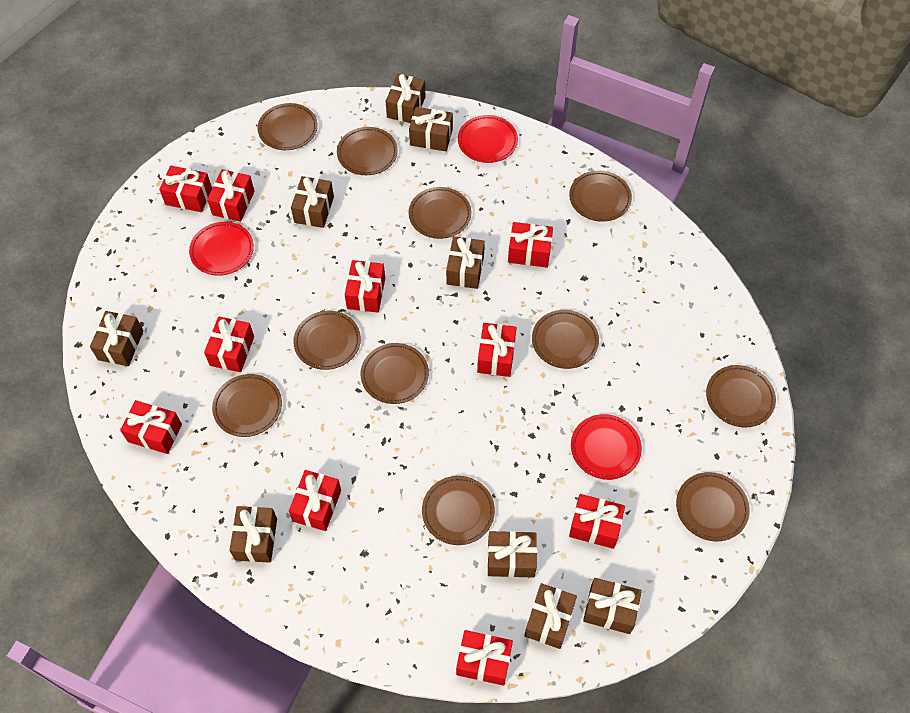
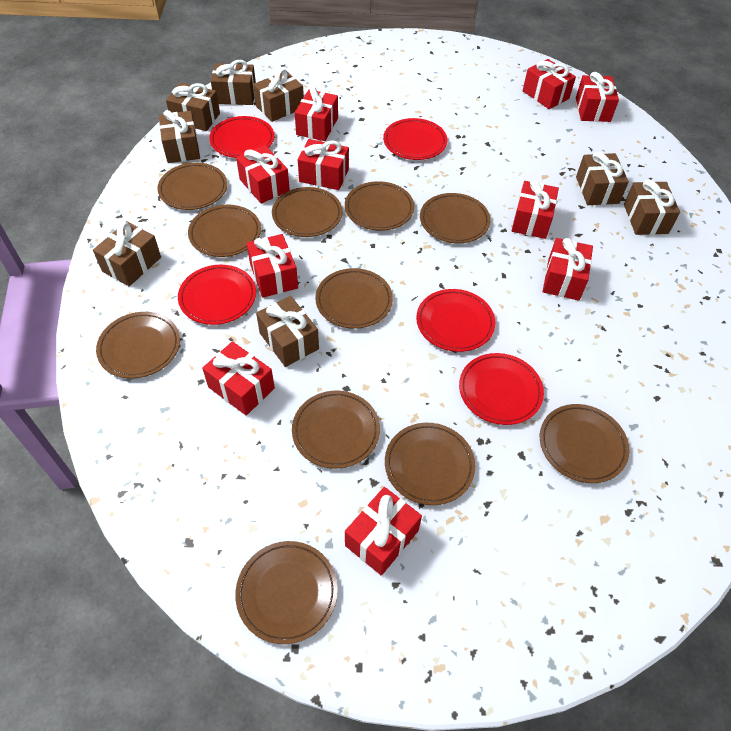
brown gift: 9 -> 8
red plate: 3 -> 5

